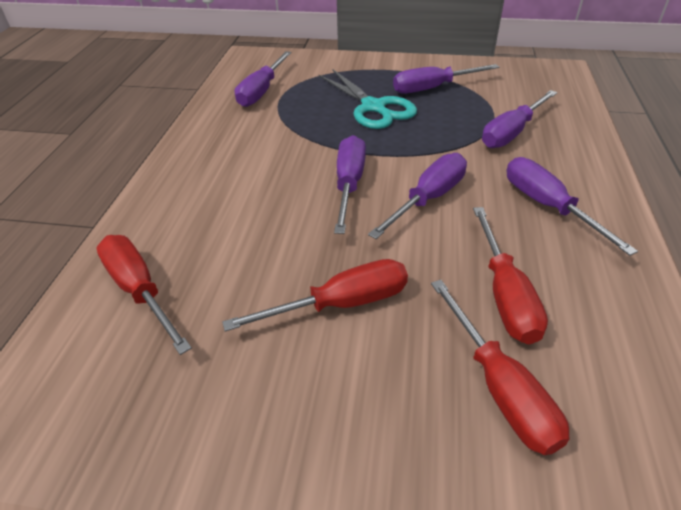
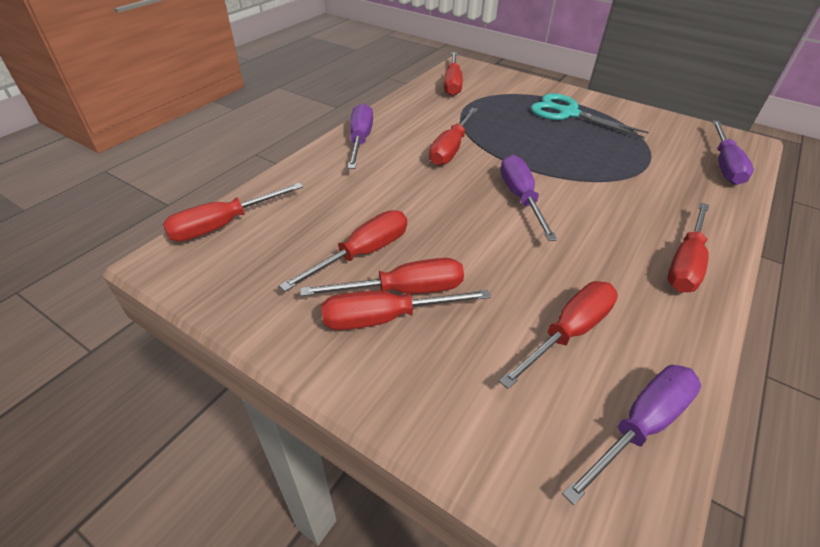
purple screwdriver: 6 -> 4
red screwdriver: 4 -> 8

